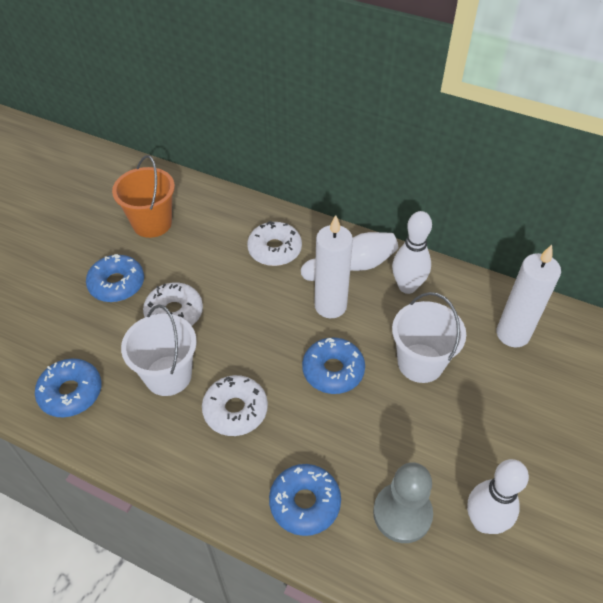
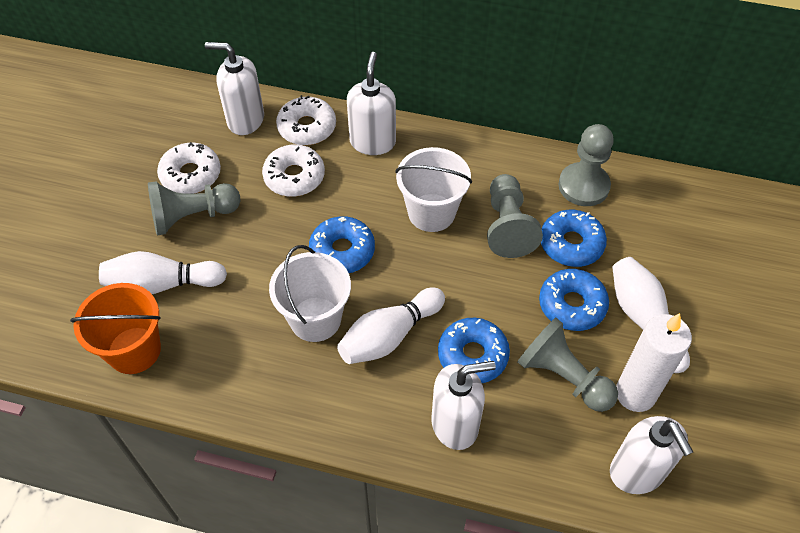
grey pawn: 1 -> 4
white candle: 2 -> 1
white soap dispenser: 0 -> 4

